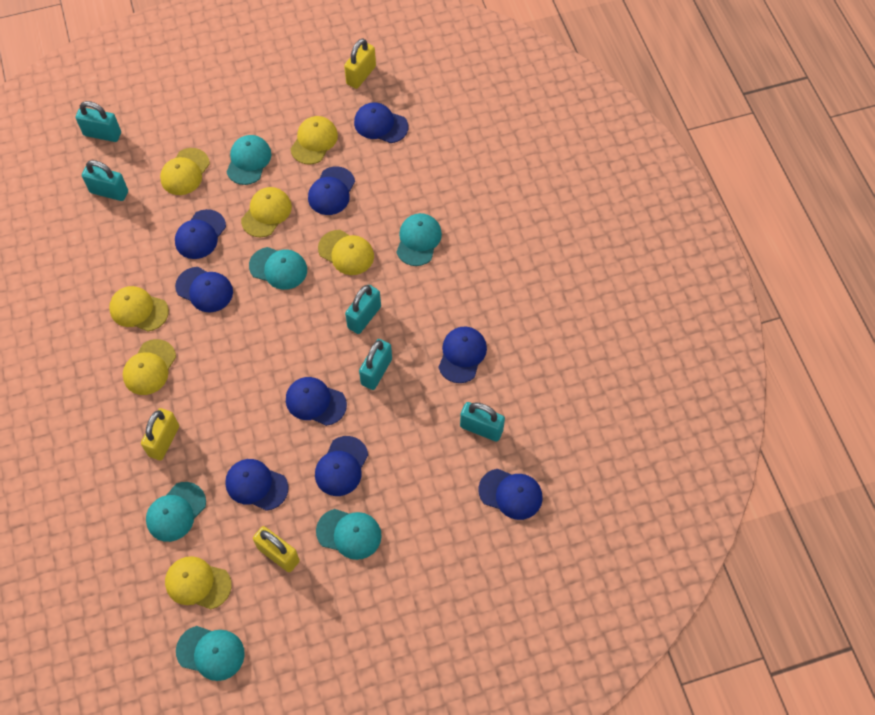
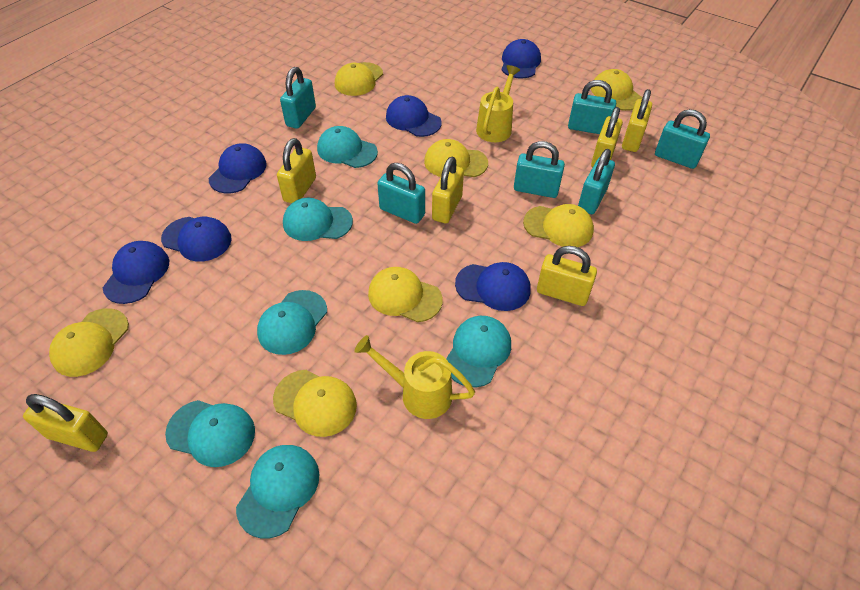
blue cap: 9 -> 6
turquoise padlock: 5 -> 6
yellow padlock: 3 -> 6
yellow watering can: 0 -> 2

